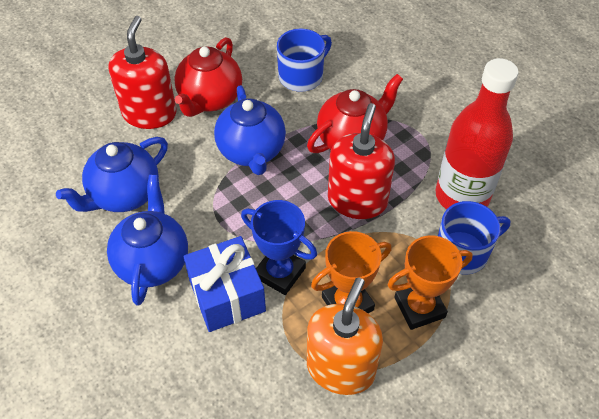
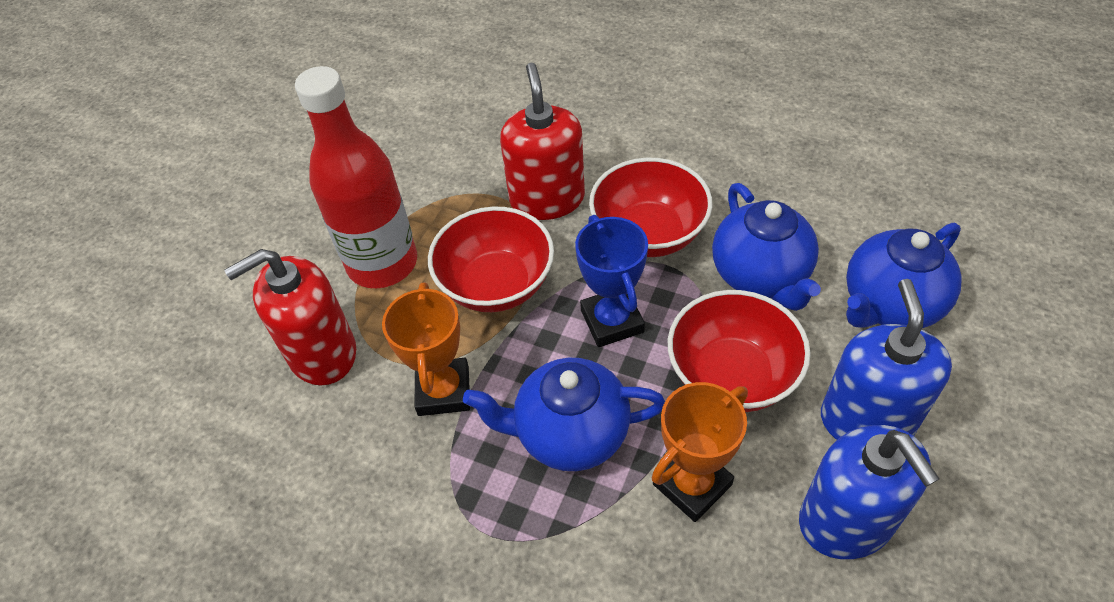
blue gift: 1 -> 0
blue mug: 2 -> 0
blue soap dispenser: 0 -> 2
orange soap dispenser: 1 -> 0
red bowl: 0 -> 3
red teapot: 2 -> 0

